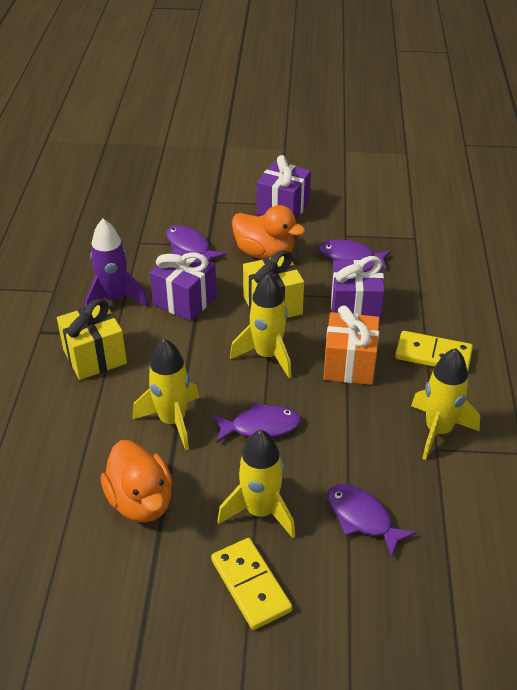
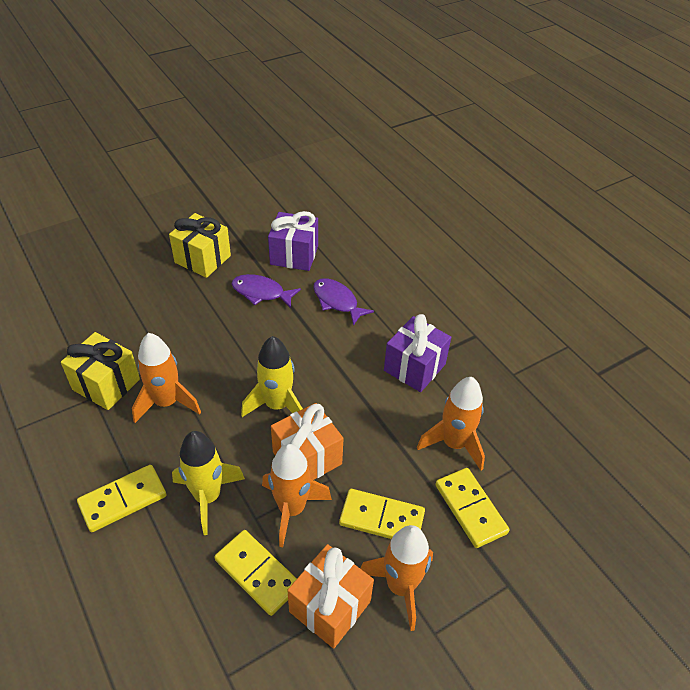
orange duck: 2 -> 0
orange gift: 1 -> 2
orange rocket: 0 -> 4
purple fish: 4 -> 2
purple gift: 3 -> 2
purple rocket: 1 -> 0
yellow domino: 2 -> 4
yellow rocket: 4 -> 2

